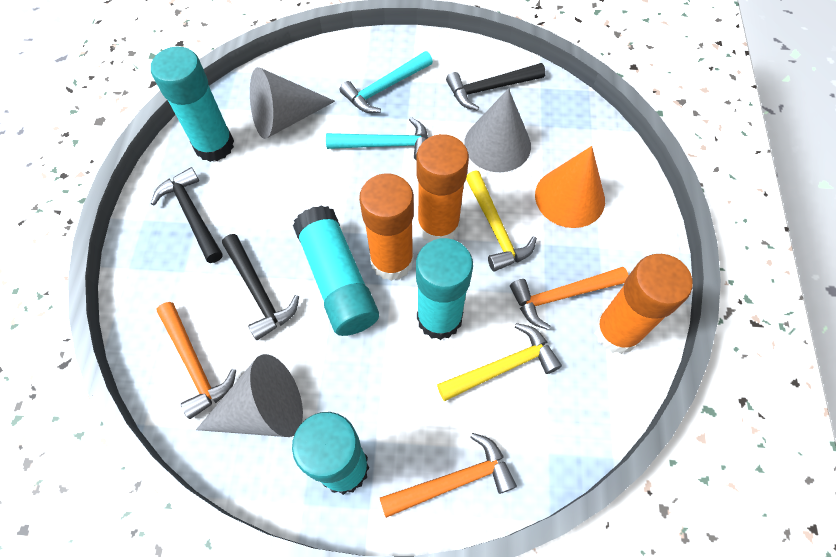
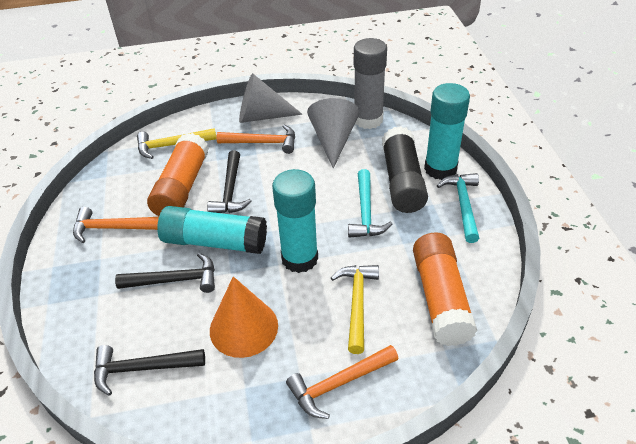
black glue stick: 0 -> 1
grey cone: 3 -> 2
grey glue stick: 0 -> 1
orange glue stick: 3 -> 2
turquoise glue stick: 4 -> 3

